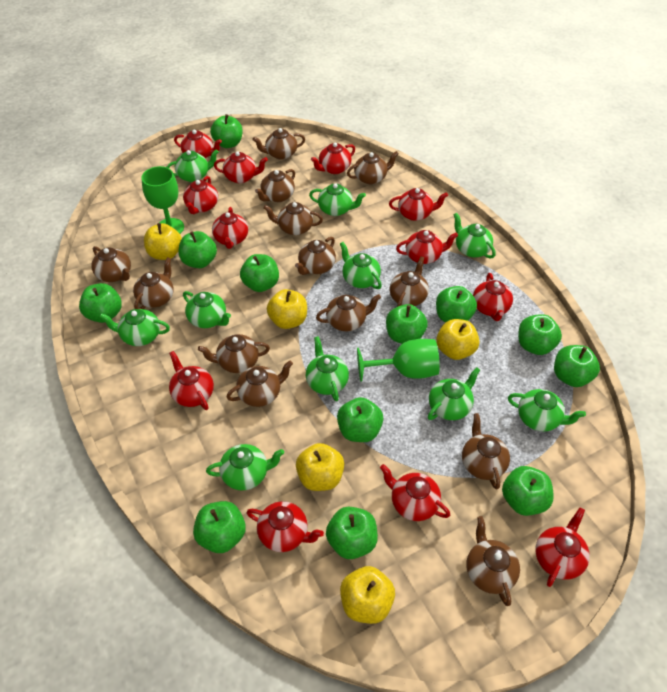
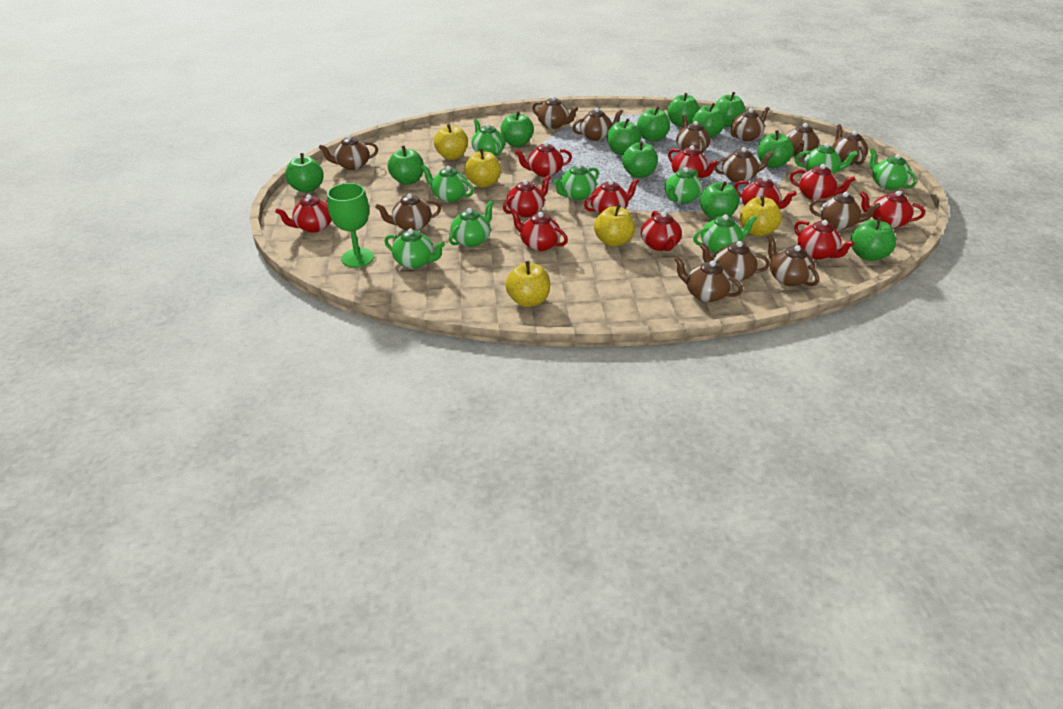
green goblet: 2 -> 1
green teapot: 10 -> 9
red teapot: 12 -> 11

